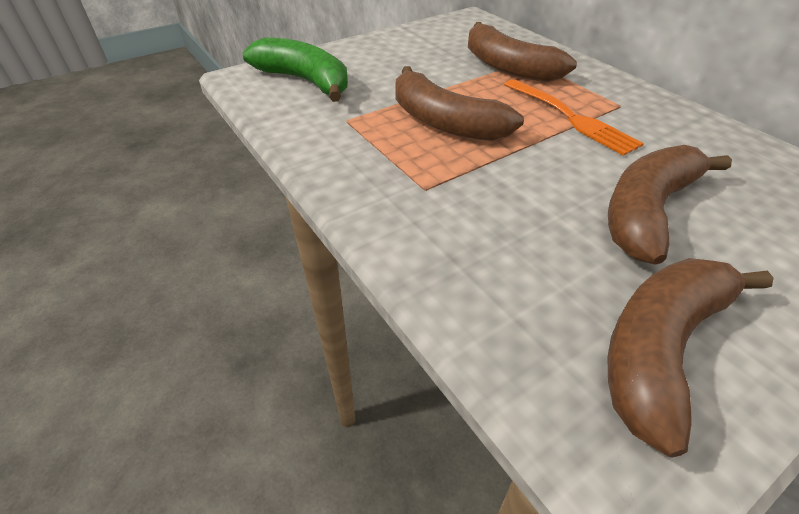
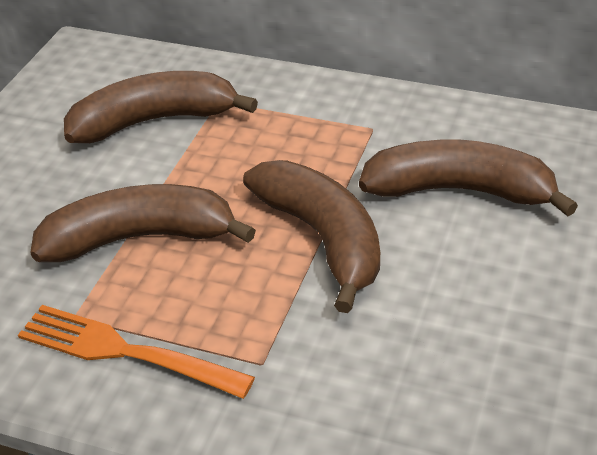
green banana: 1 -> 0

